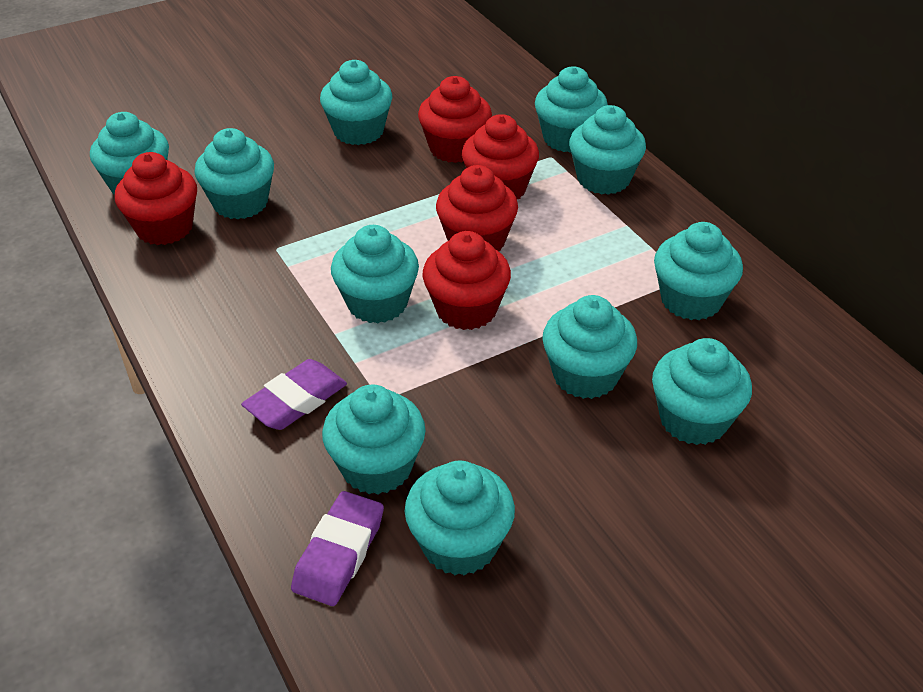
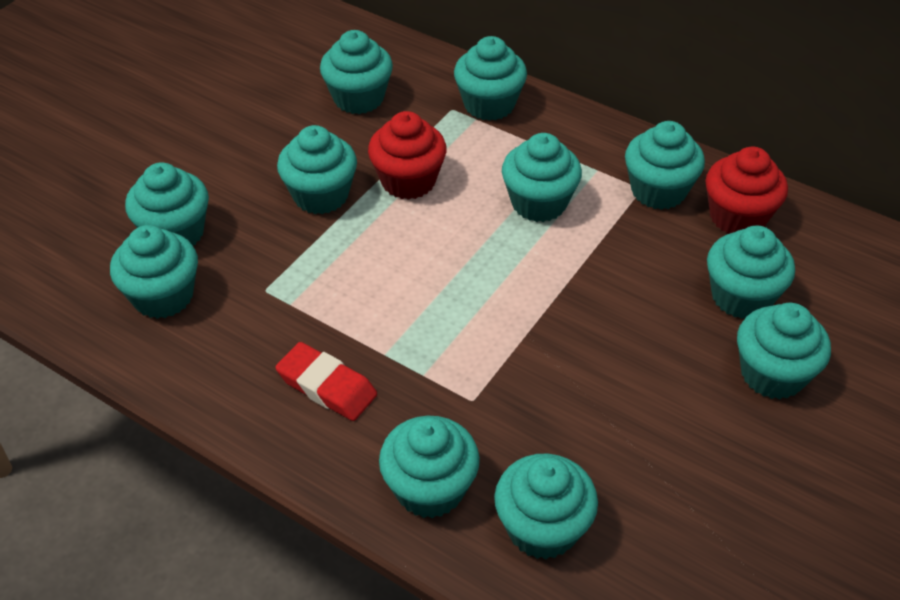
purple eraser: 2 -> 0
red cupcake: 5 -> 2
red eraser: 0 -> 1

